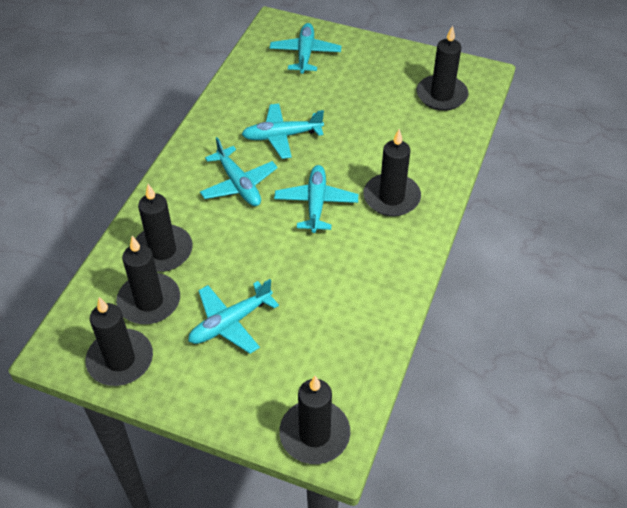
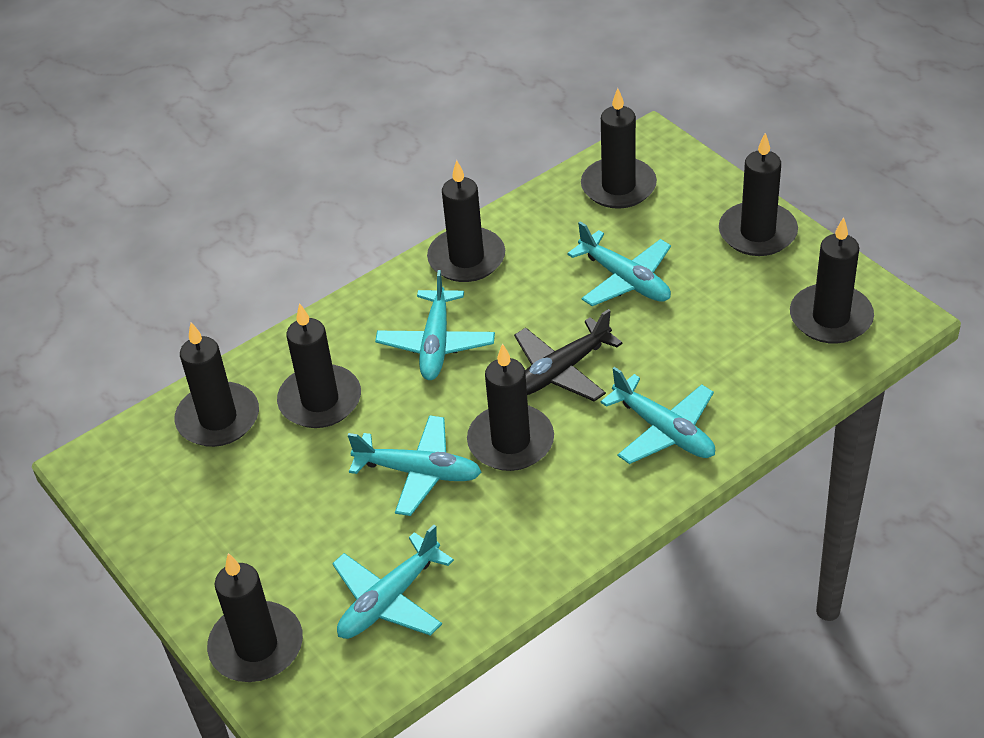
black candle: 6 -> 8
black plane: 0 -> 1

